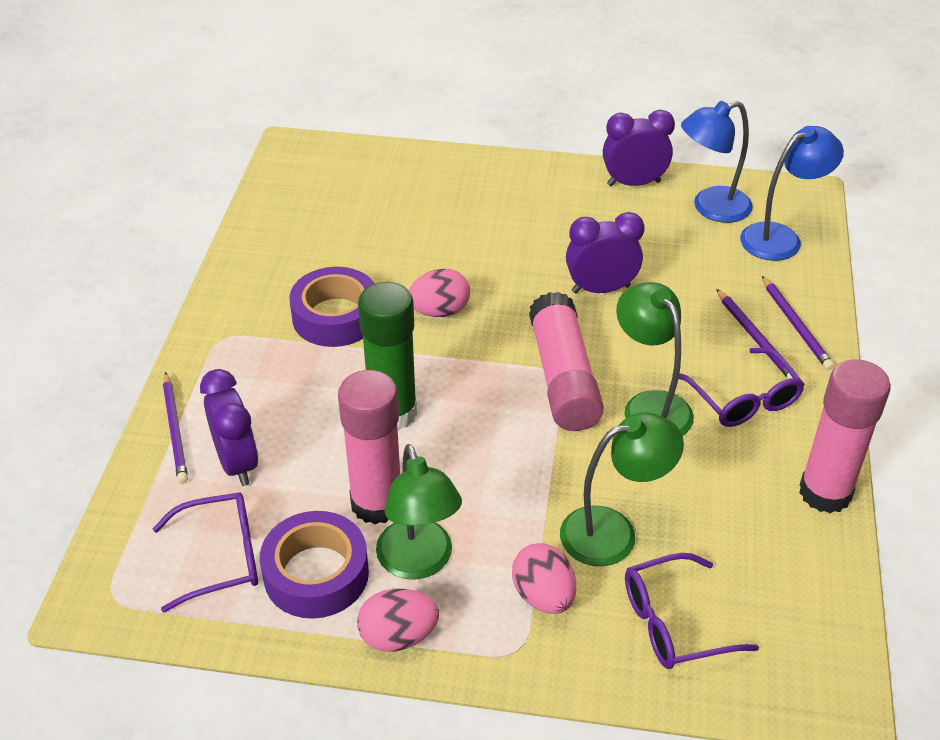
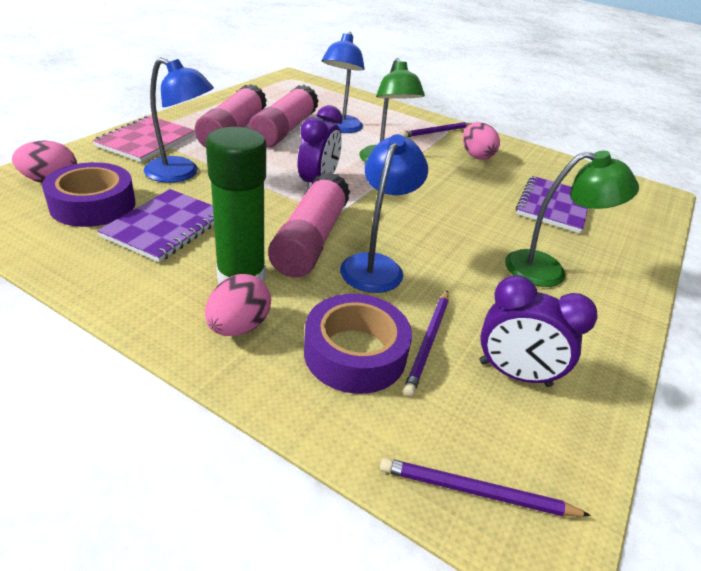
blue lamp: 2 -> 3
green lamp: 3 -> 2
pink notebook: 0 -> 1
purple clock: 3 -> 2
purple glasses: 3 -> 0
purple notebook: 0 -> 2

